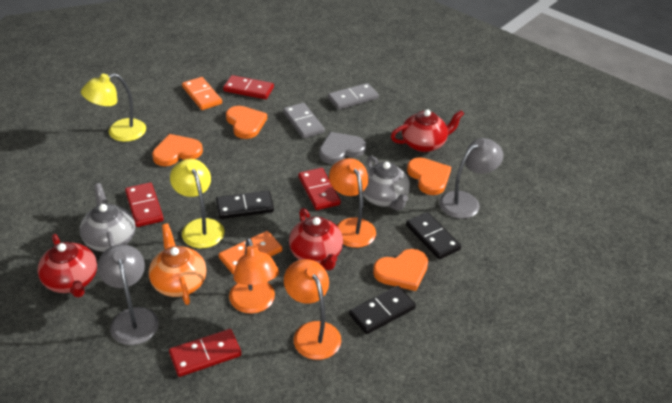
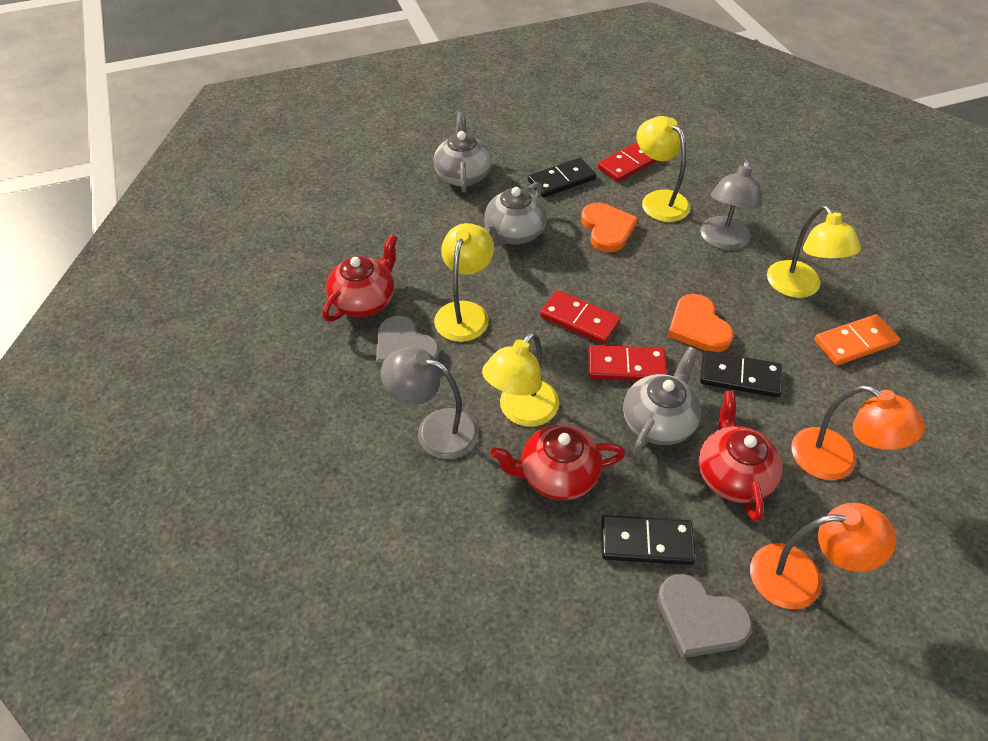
grey domino: 2 -> 0
grey heart: 1 -> 2
grey teapot: 2 -> 3
orange domino: 2 -> 1
orange heart: 4 -> 2
orange lamp: 3 -> 2
orange teapot: 1 -> 0
red domino: 4 -> 3
yellow lamp: 2 -> 4

